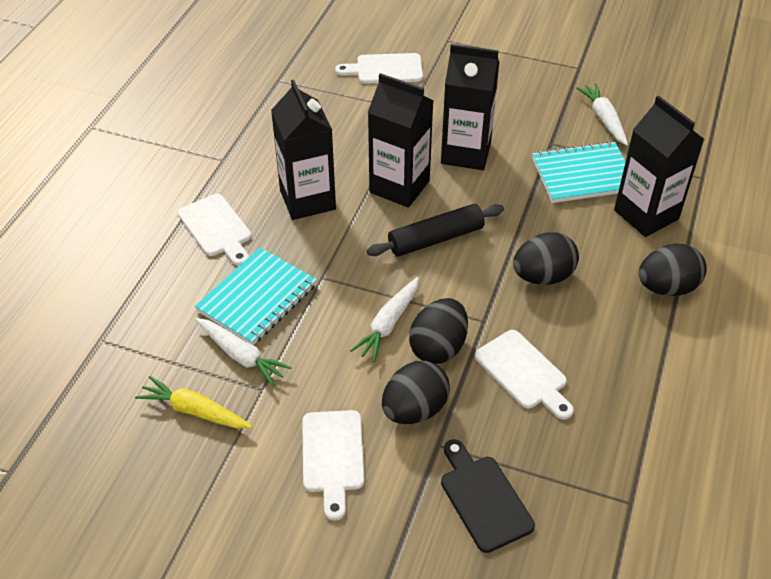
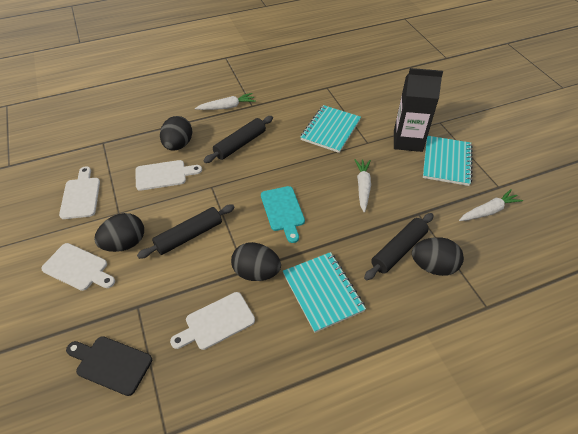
black carton: 4 -> 1
black rolling pin: 1 -> 3
turquoise cutting board: 0 -> 1
turquoise notebook: 2 -> 3
yellow carrot: 1 -> 0

